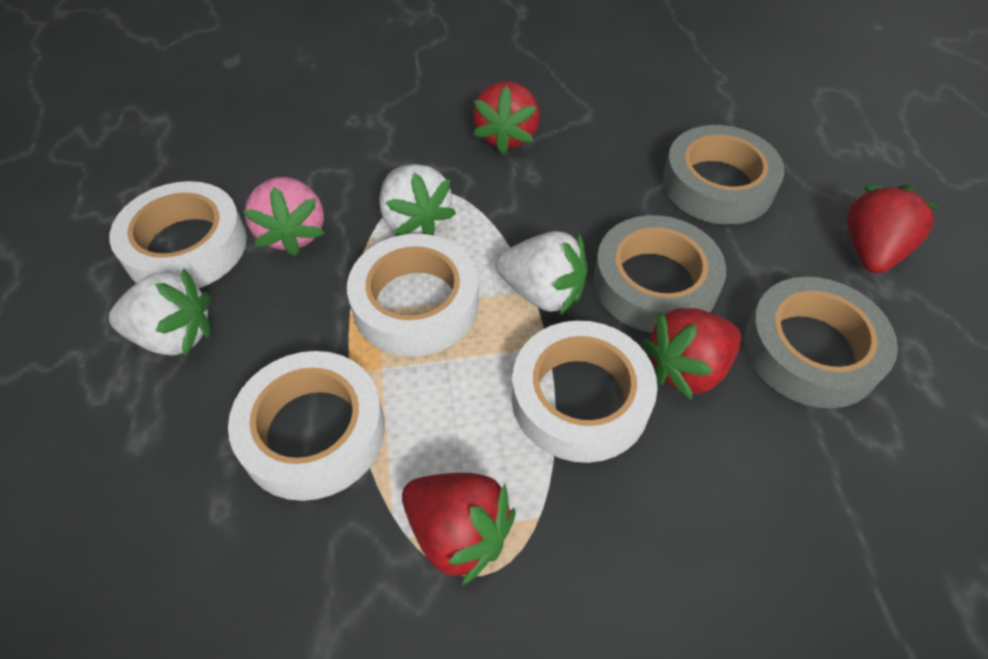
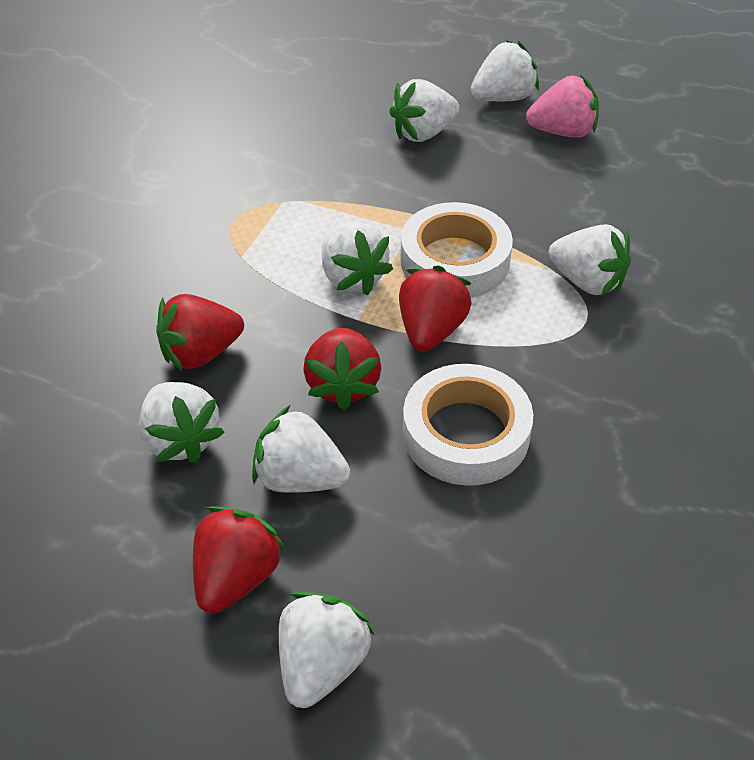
grey tape: 3 -> 0
white strawberry: 3 -> 7
white tape: 4 -> 2

